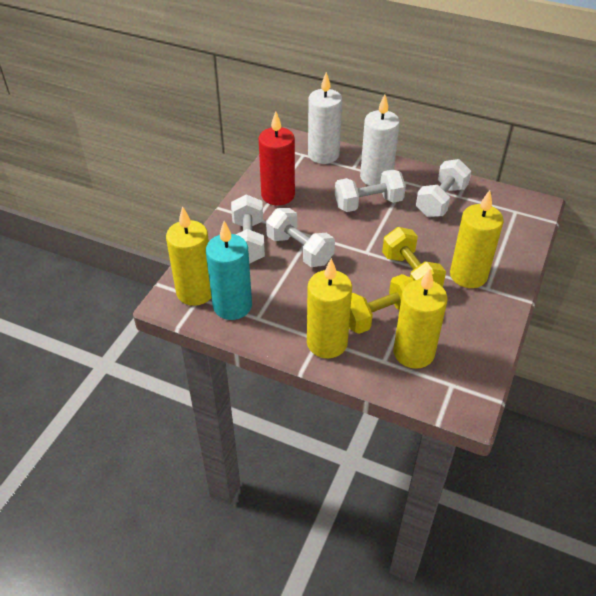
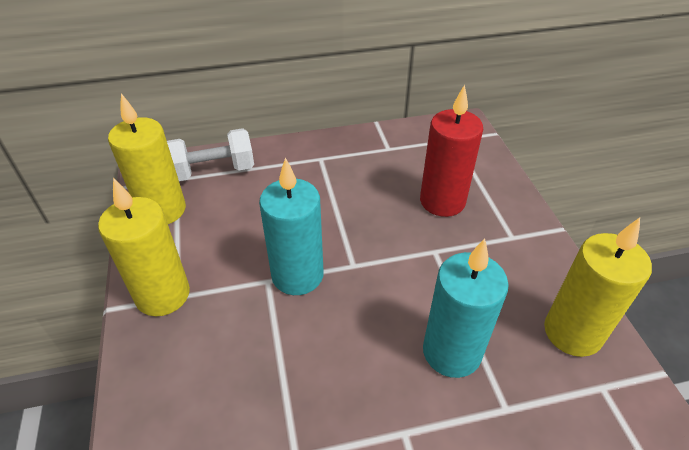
turquoise candle: 1 -> 2
white candle: 2 -> 0
white dumbbell: 4 -> 1
yellow candle: 4 -> 3
yellow dumbbell: 2 -> 0

